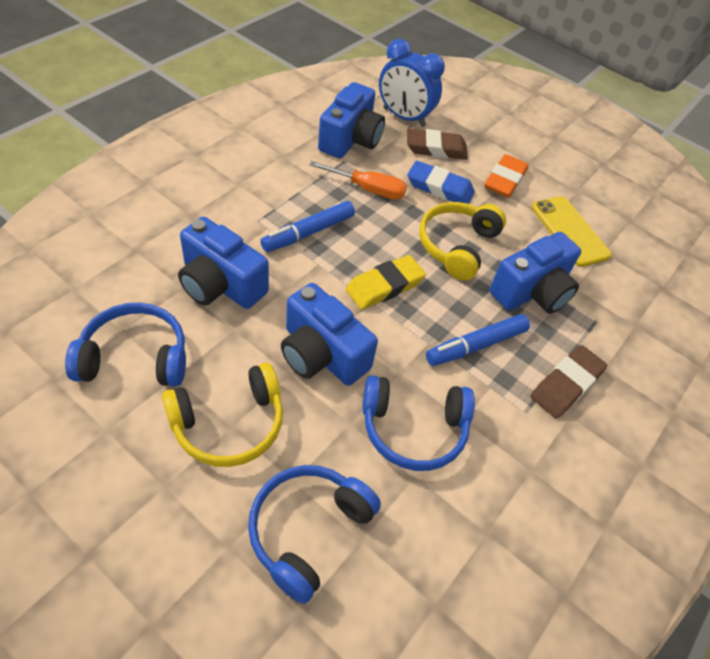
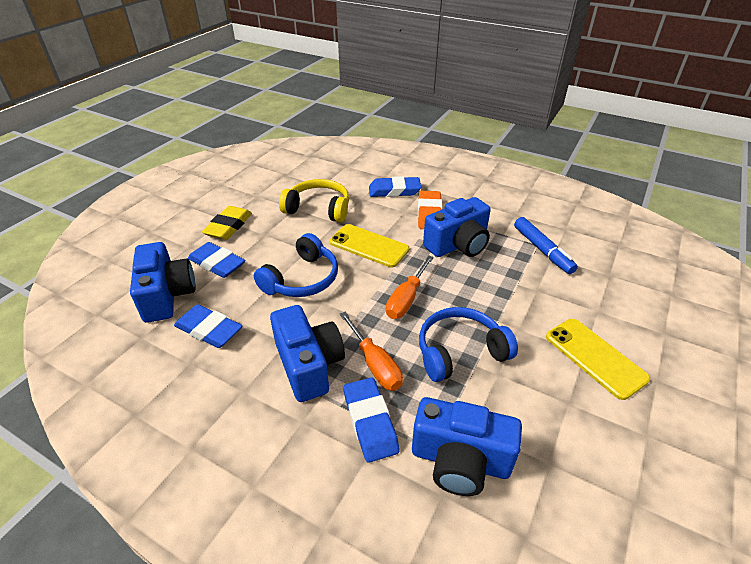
blue clock: 1 -> 0
blue eraser: 1 -> 4
blue headphones: 3 -> 2
blue marker: 2 -> 1
brown eraser: 2 -> 0
orange screwdriver: 1 -> 2
yellow headphones: 2 -> 1
yellow phone: 1 -> 2

